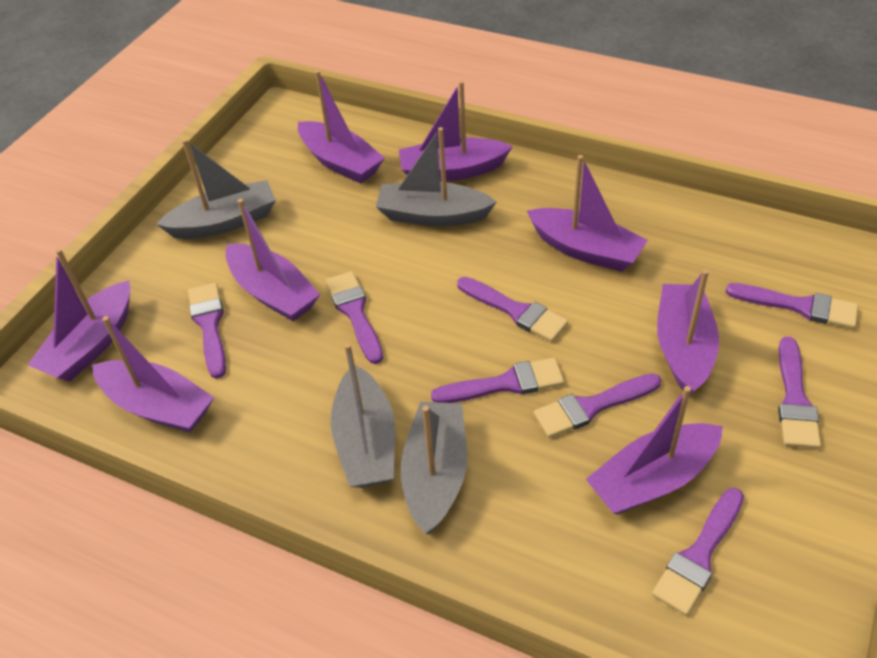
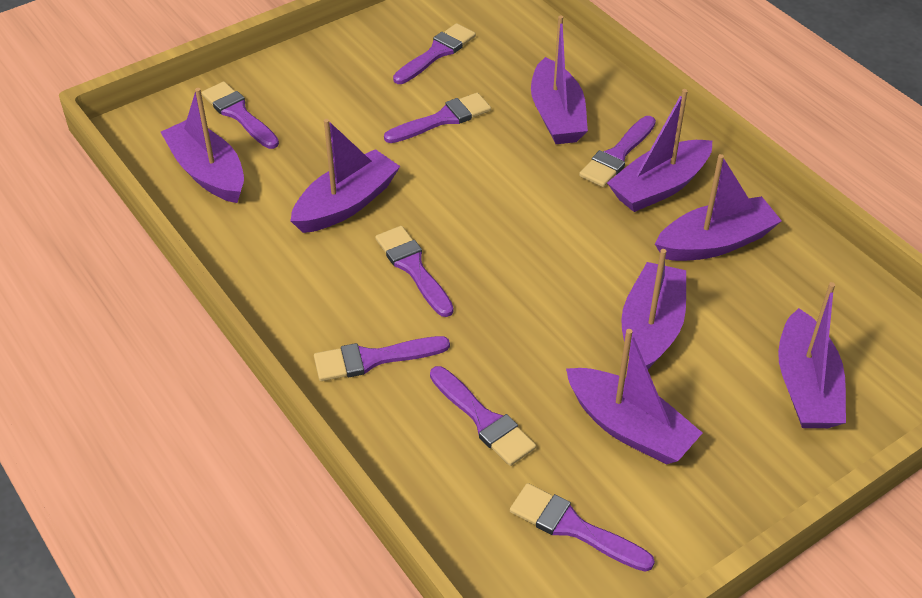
grey boat: 4 -> 0

